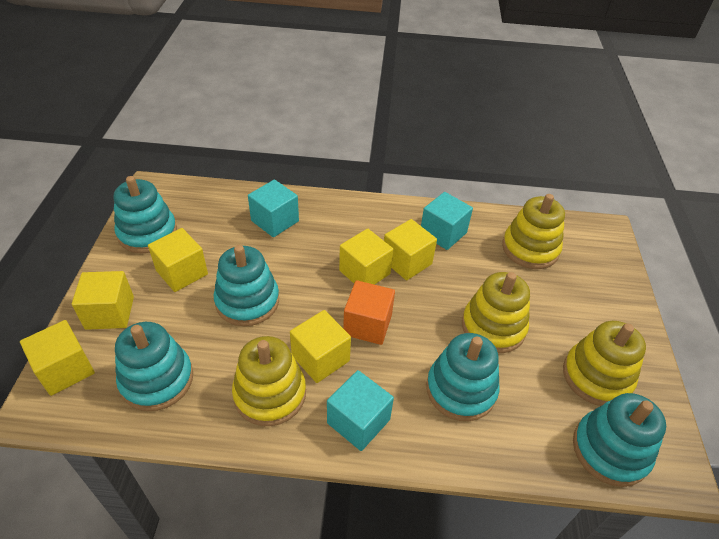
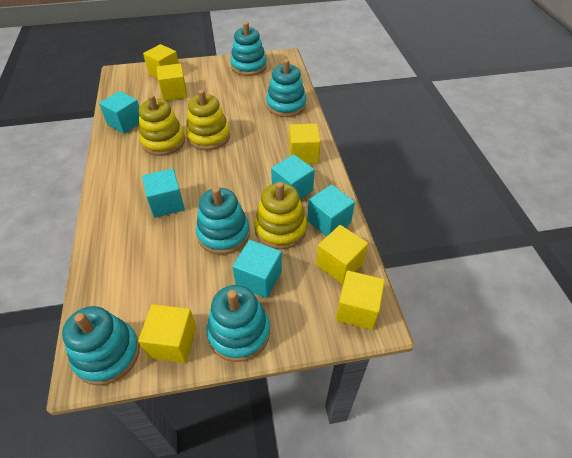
orange cube: 1 -> 0
turquoise cube: 3 -> 5
yellow stacking toy: 4 -> 3

